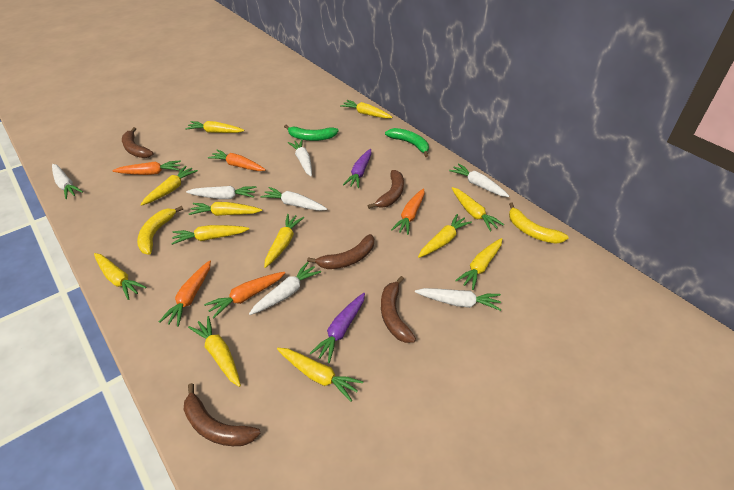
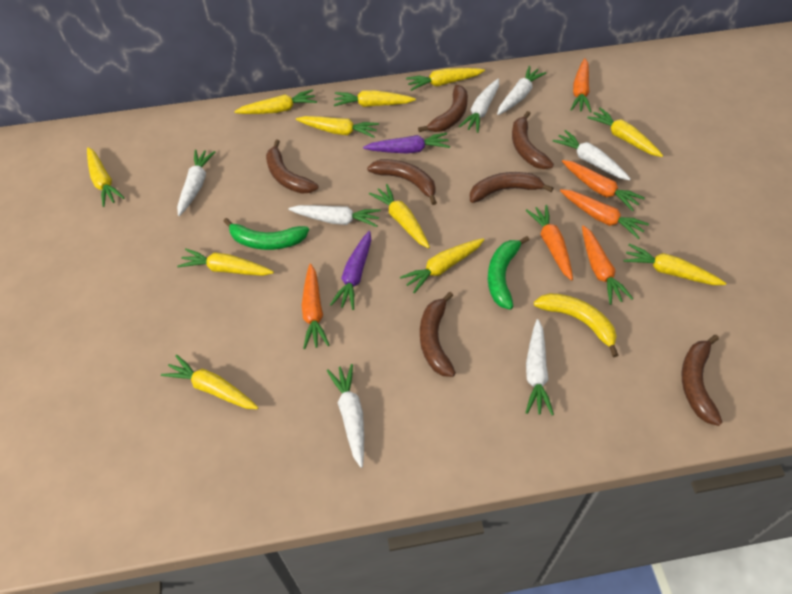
brown banana: 5 -> 7
orange carrot: 5 -> 6
yellow banana: 2 -> 1
yellow carrot: 12 -> 11

